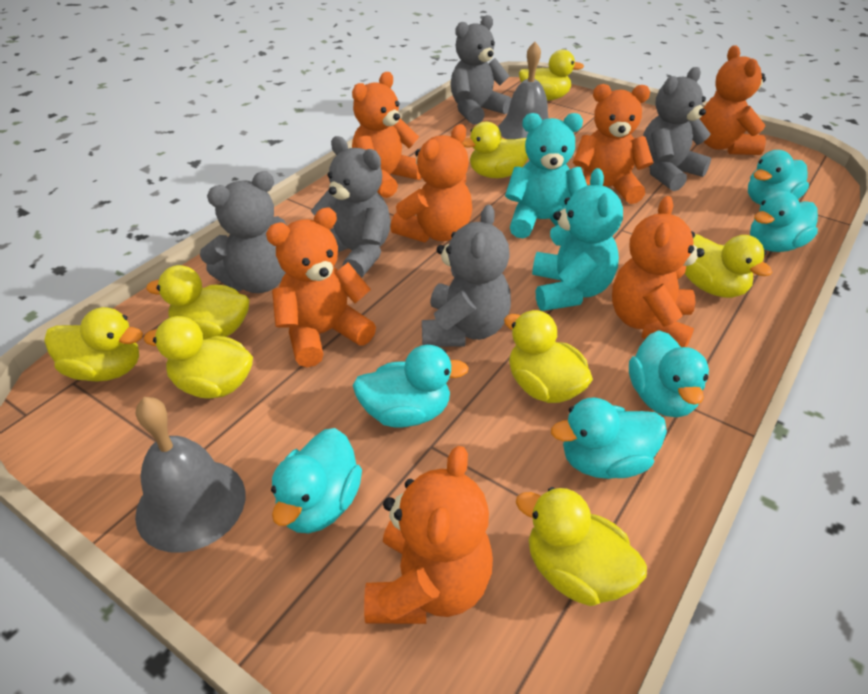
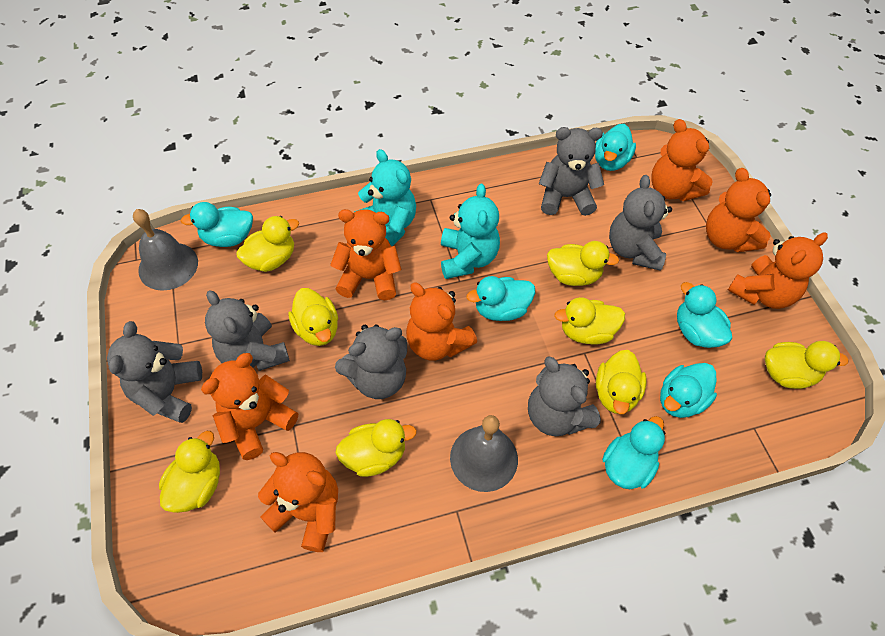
grey teddy bear: 5 -> 6

